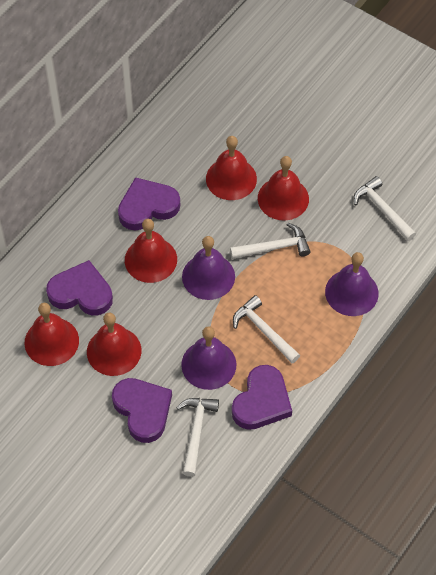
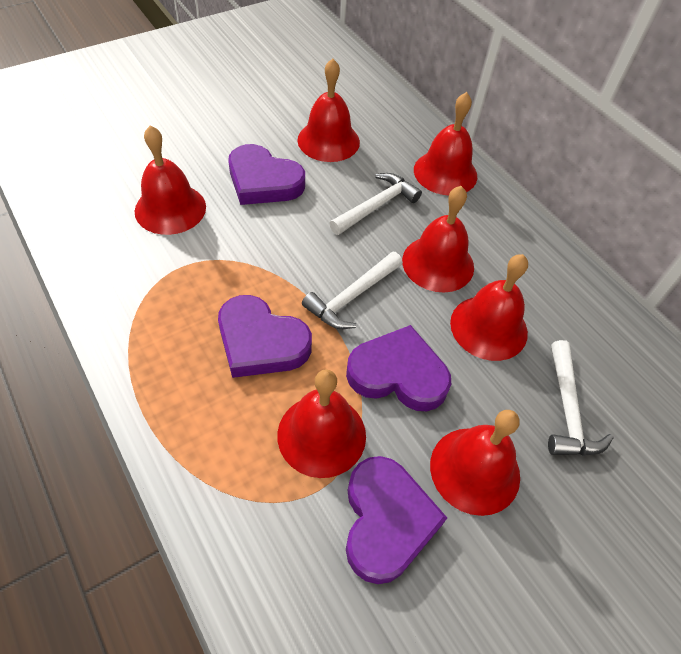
purple bell: 3 -> 0
red bell: 5 -> 7
white hammer: 4 -> 3

